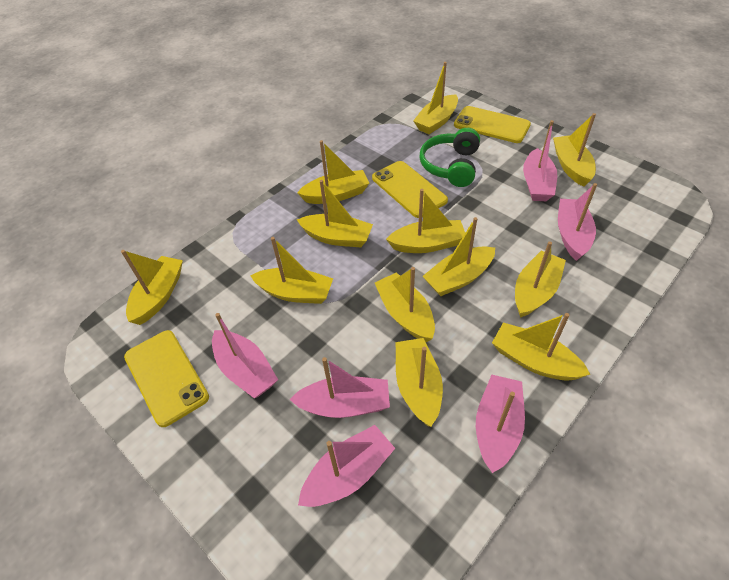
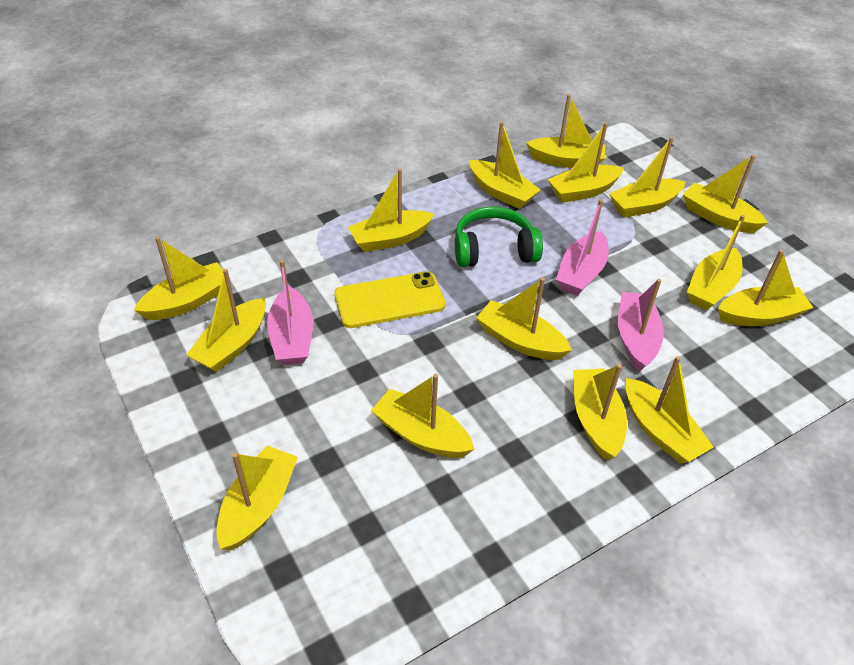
pink boat: 6 -> 3
yellow boat: 12 -> 15
yellow phone: 3 -> 1

